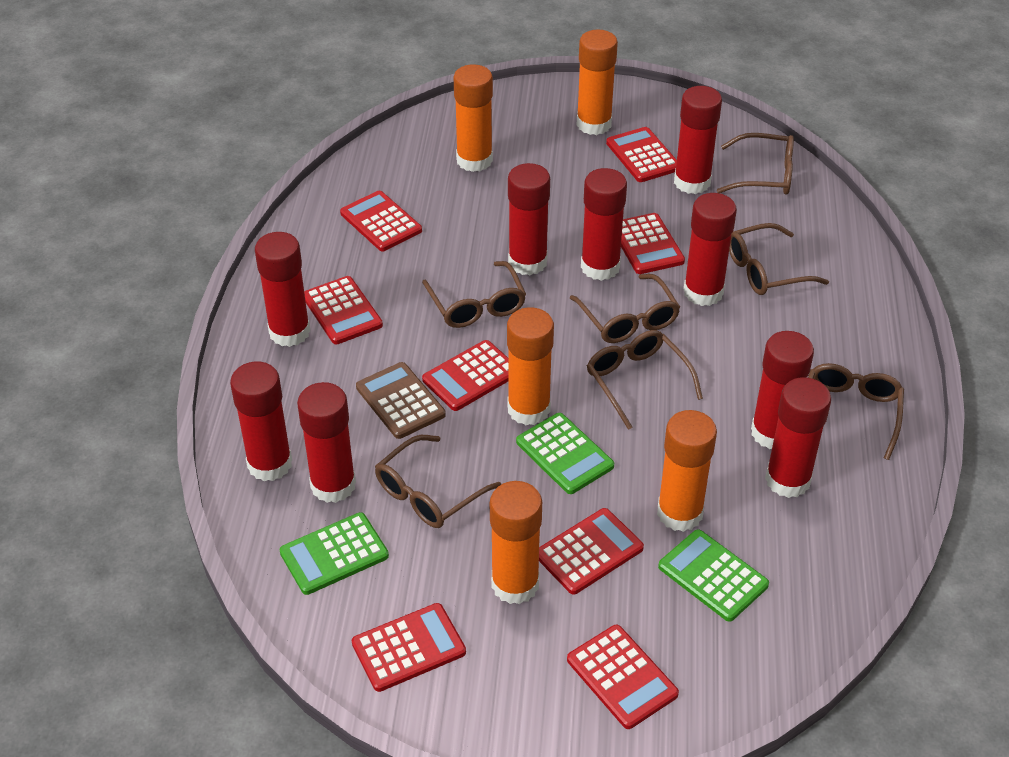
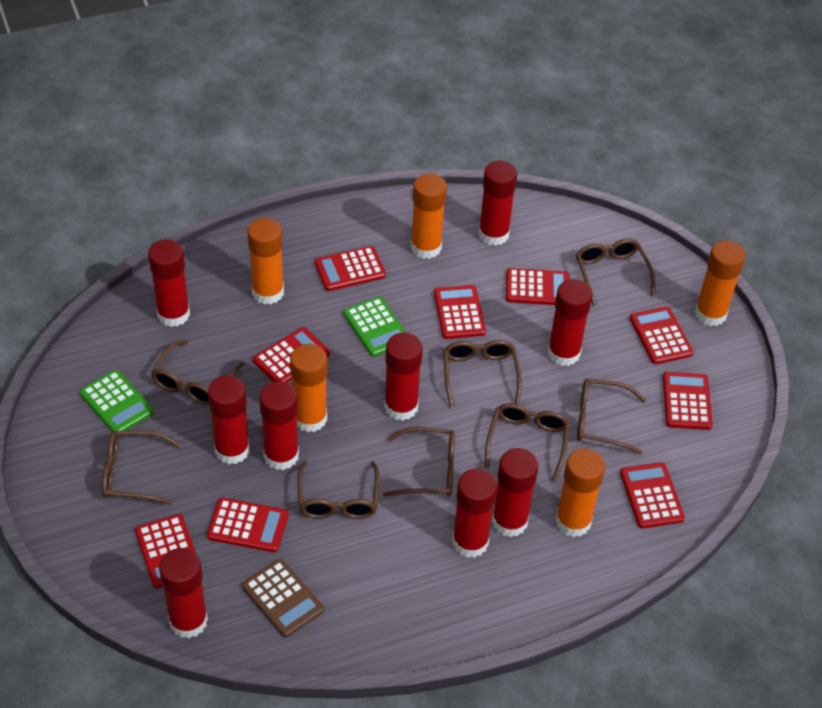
brown glasses: 7 -> 8
green calculator: 3 -> 2
red calculator: 8 -> 9

